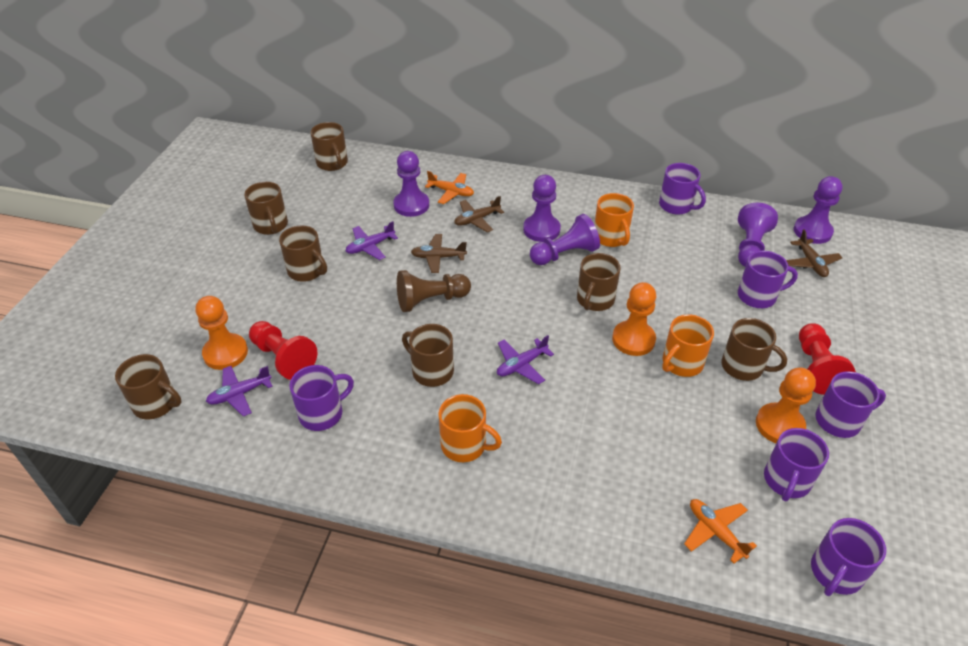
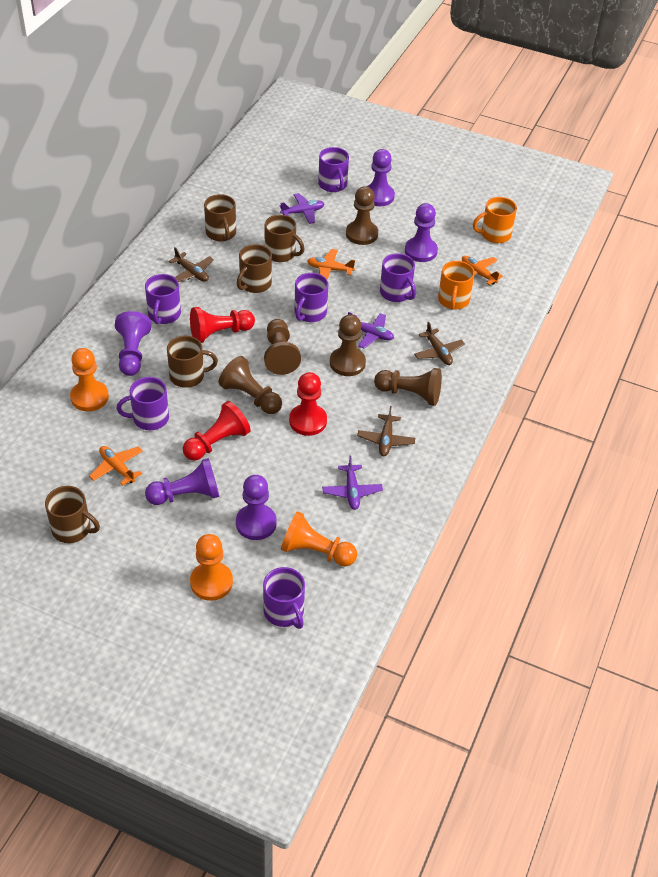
brown mug: 7 -> 5
brown pawn: 1 -> 5
orange mug: 3 -> 2
orange plane: 2 -> 3
red pawn: 2 -> 3

